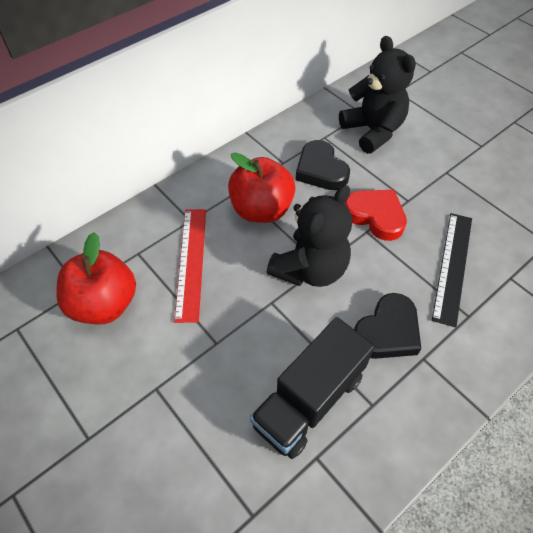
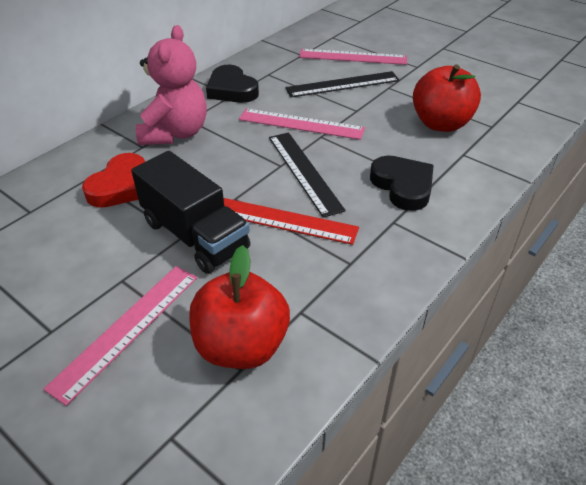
black ruler: 1 -> 2
black teddy bear: 2 -> 0
pink ruler: 0 -> 3
pink teddy bear: 0 -> 1

